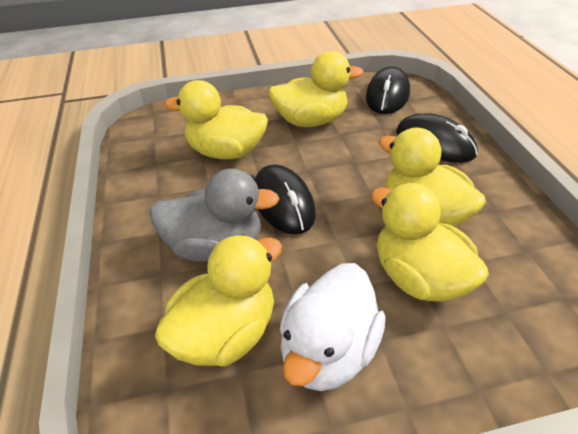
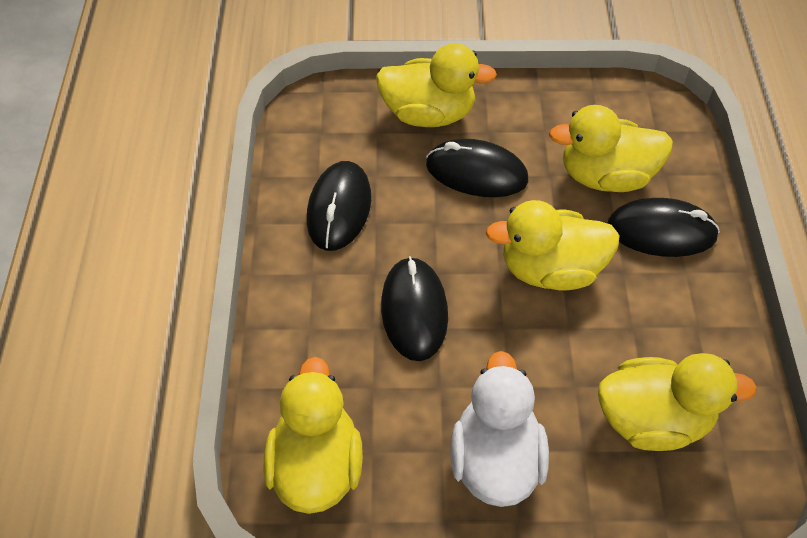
black mouse: 3 -> 4
grey duck: 1 -> 0

